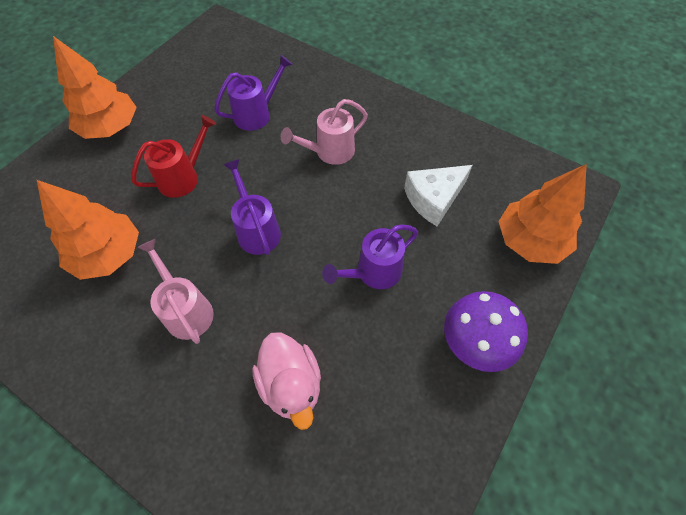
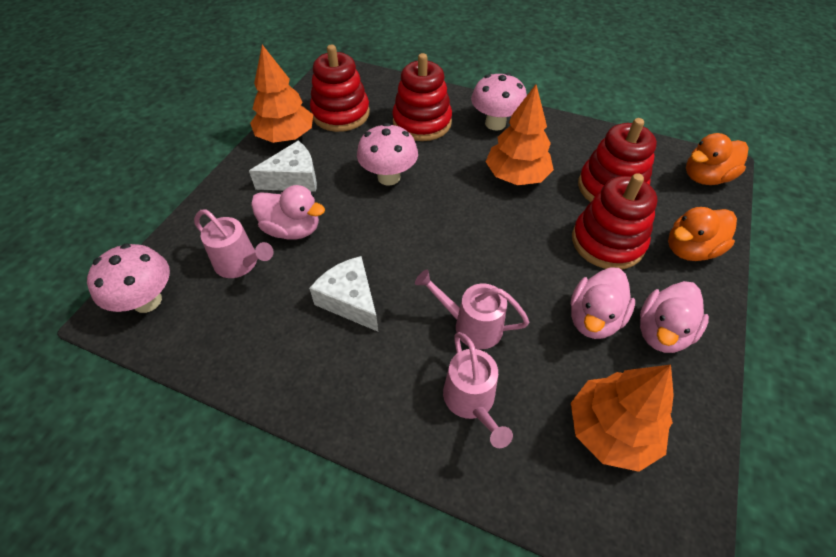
orange duck: 0 -> 2
pink duck: 1 -> 3
pink mushroom: 0 -> 3
pink watering can: 2 -> 3
purple mushroom: 1 -> 0
purple watering can: 3 -> 0
red stacking toy: 0 -> 4
red watering can: 1 -> 0
white cheese: 1 -> 2

